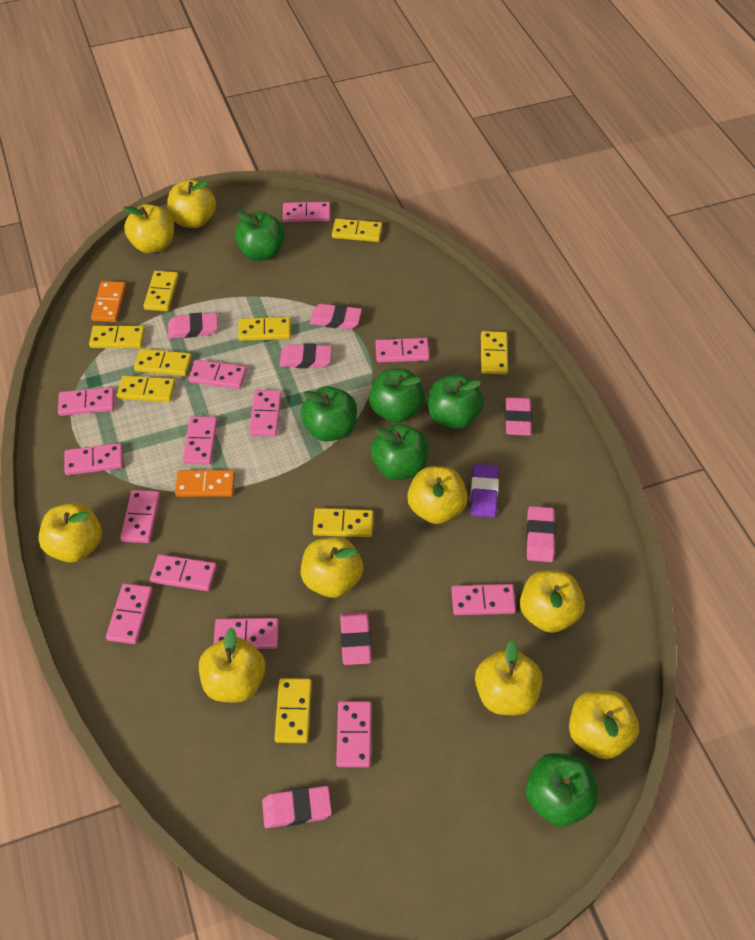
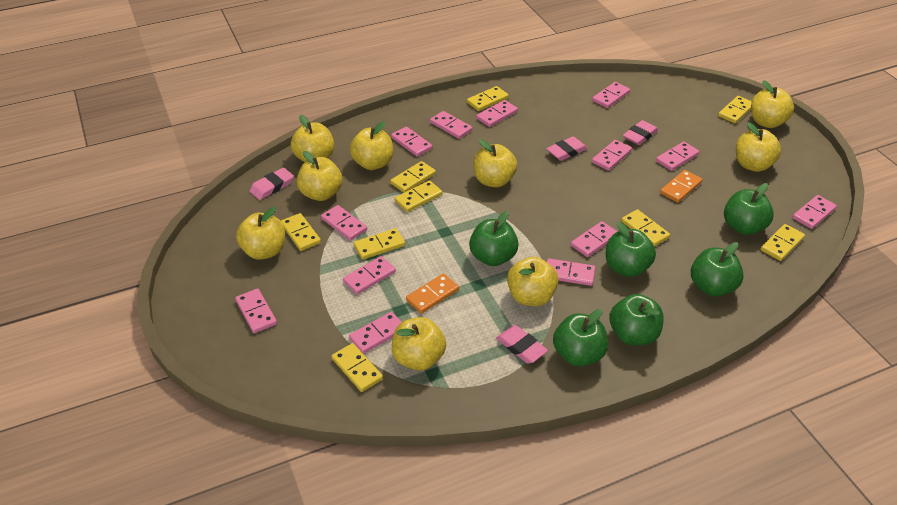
pink eraser: 7 -> 4
purple eraser: 1 -> 0

